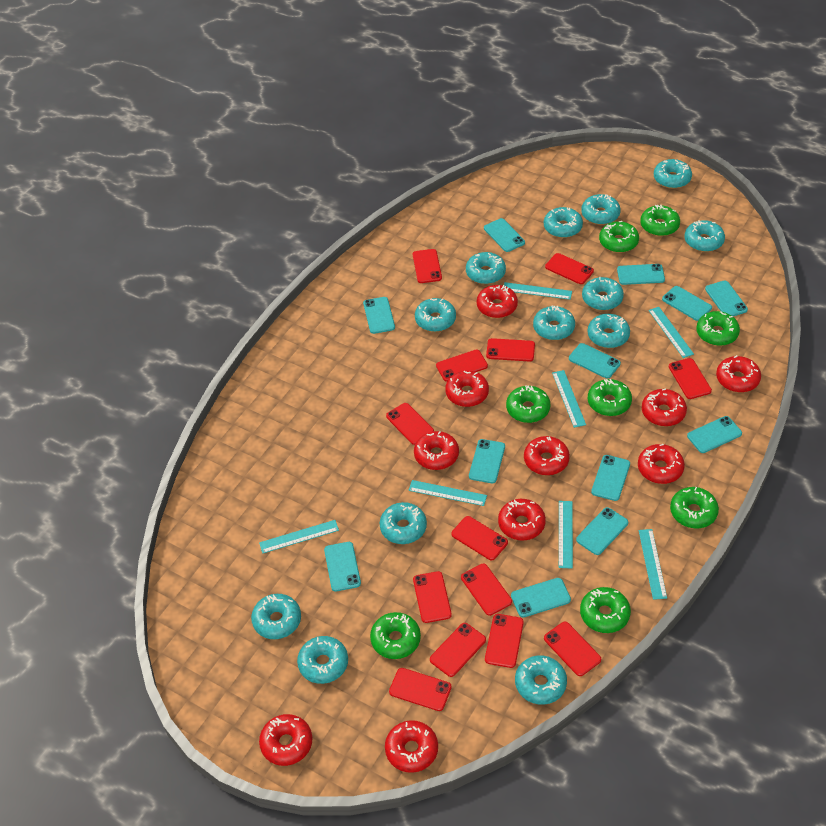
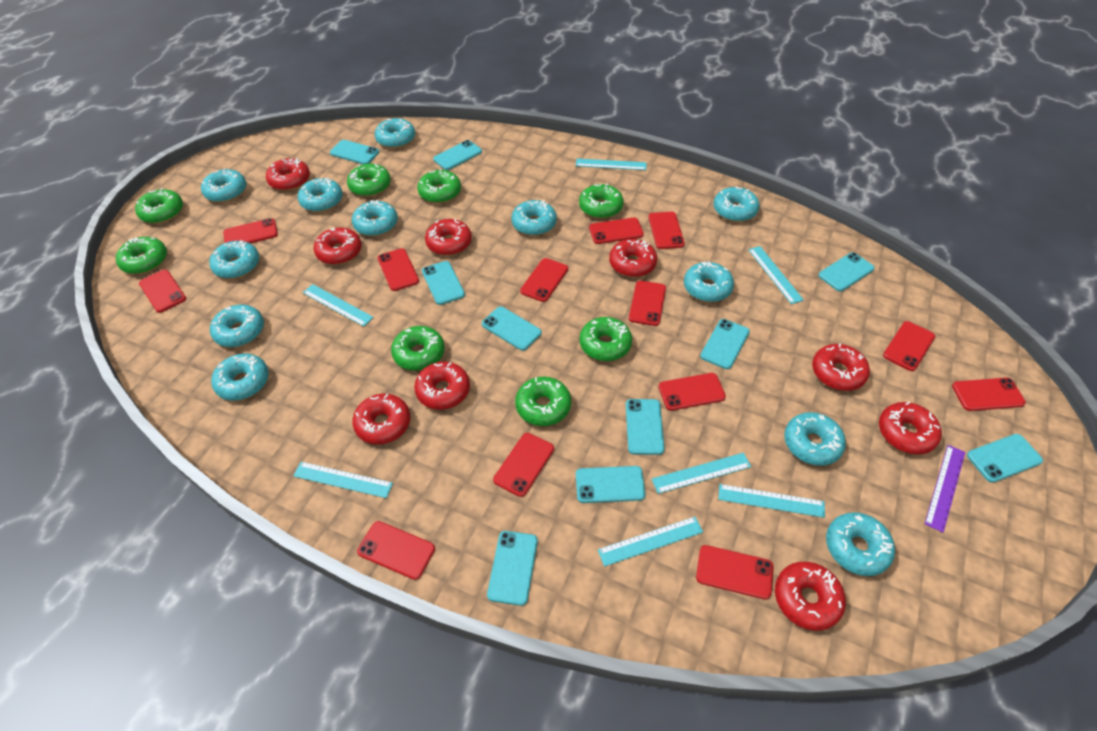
purple ruler: 0 -> 1
red donut: 10 -> 9
turquoise donut: 13 -> 12
turquoise phone: 12 -> 10

